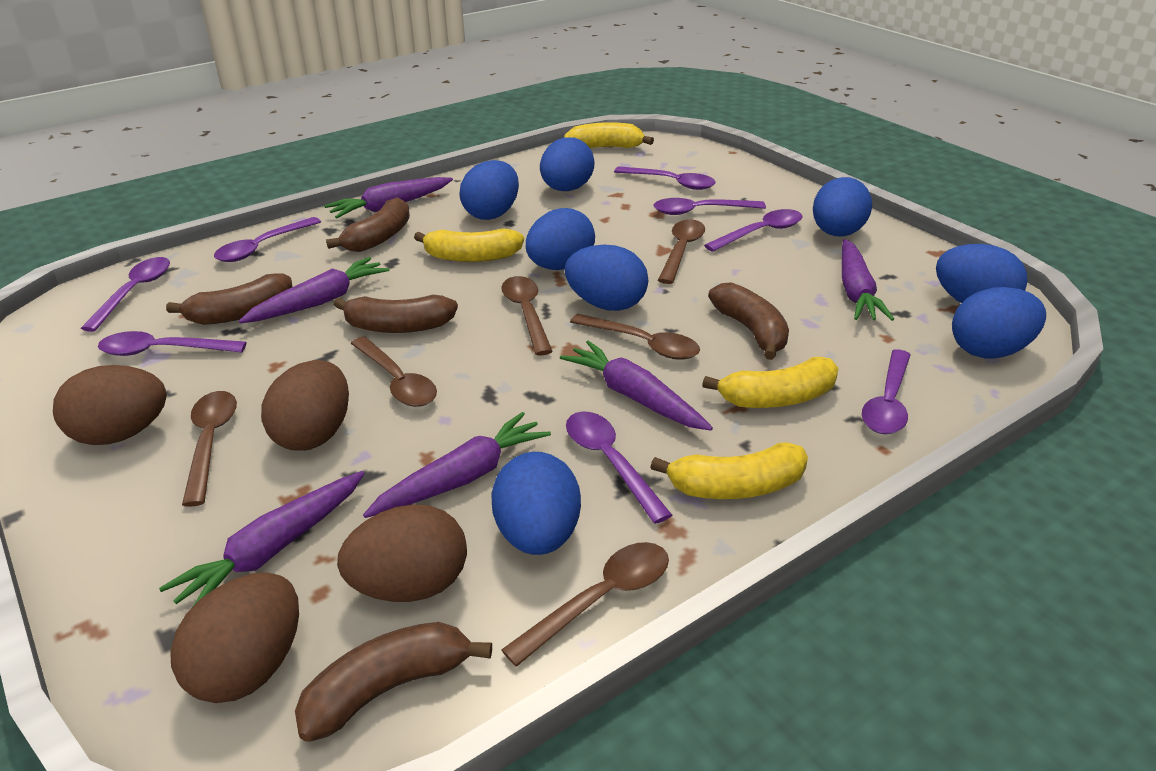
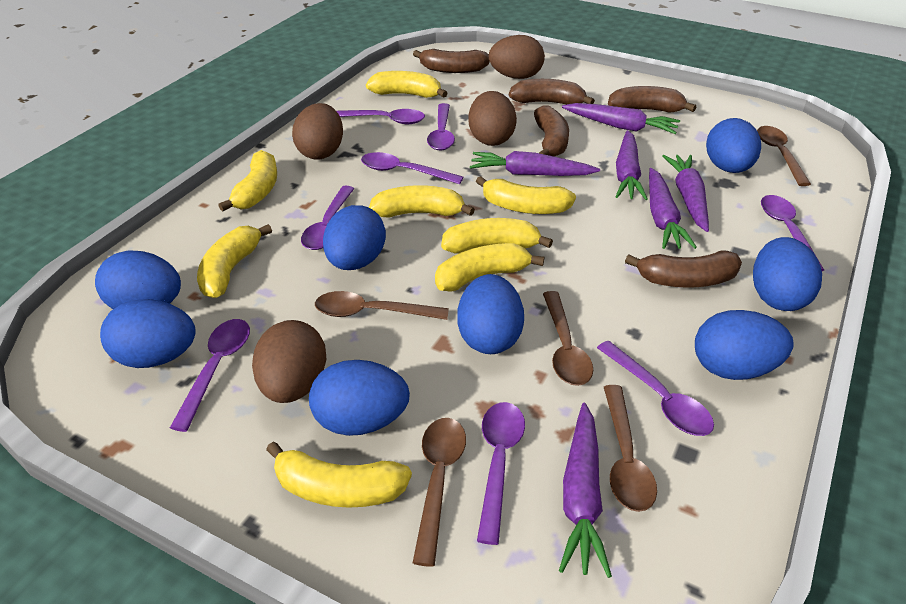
brown spoon: 6 -> 5
yellow banana: 4 -> 8

